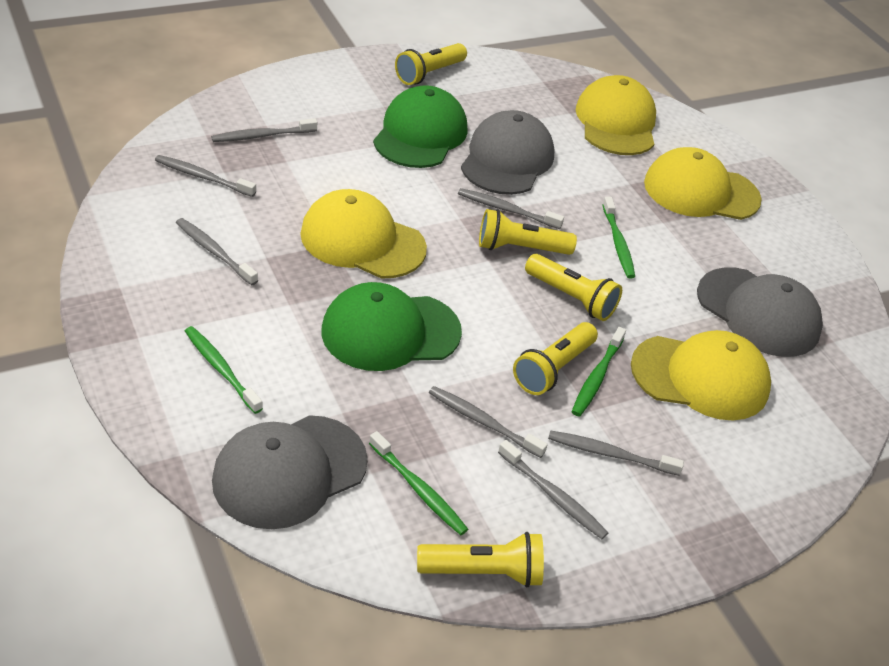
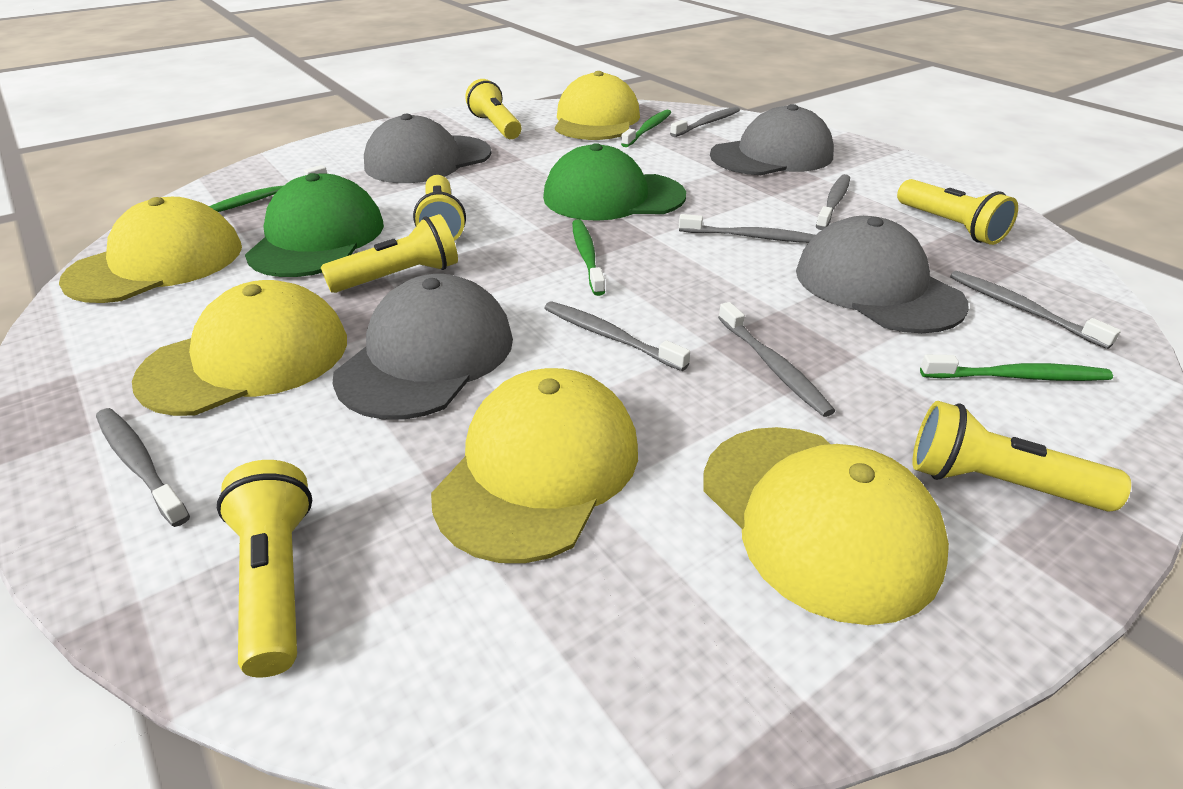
grey cap: 3 -> 4
yellow cap: 4 -> 5
yellow flashlight: 5 -> 6

